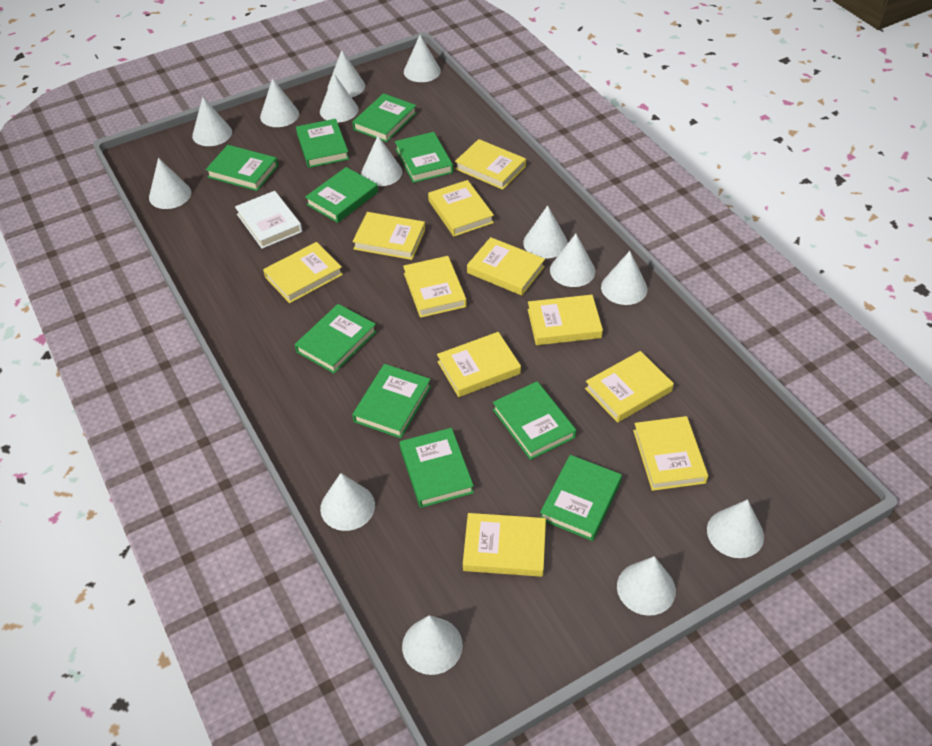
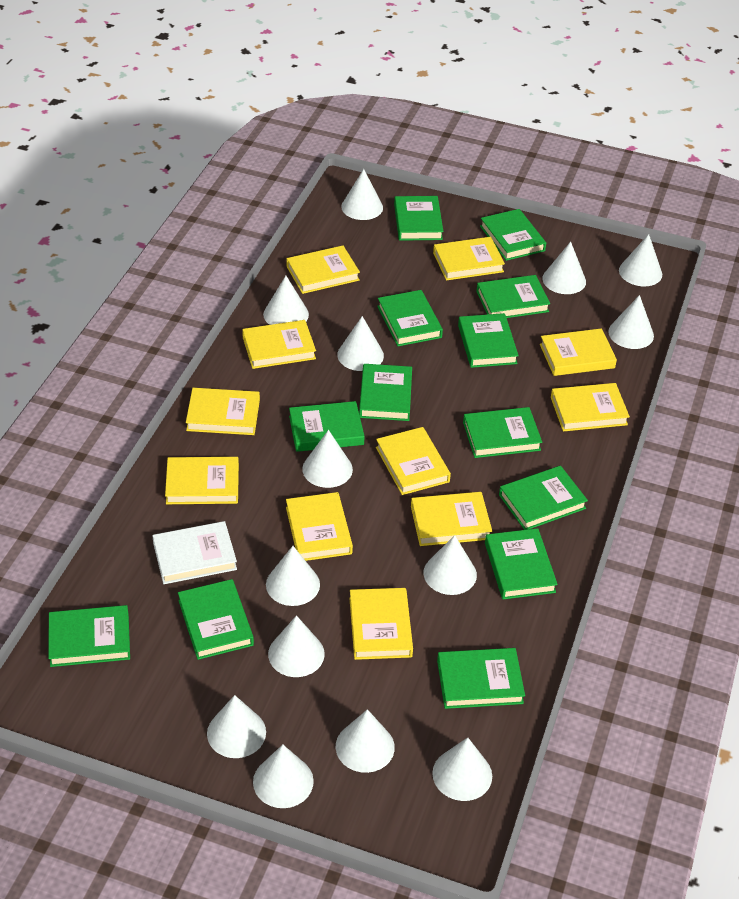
green book: 10 -> 13

